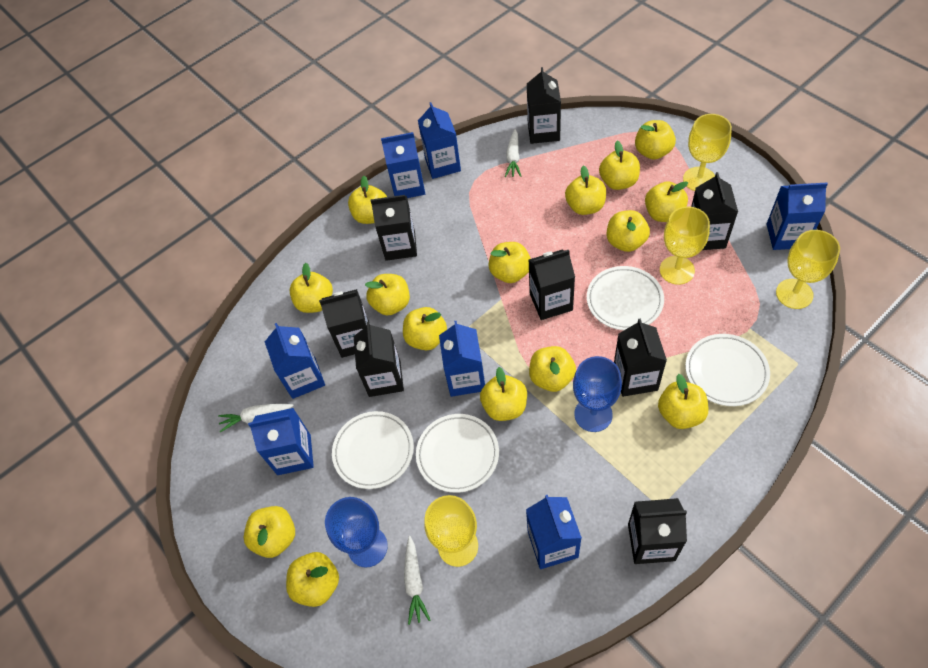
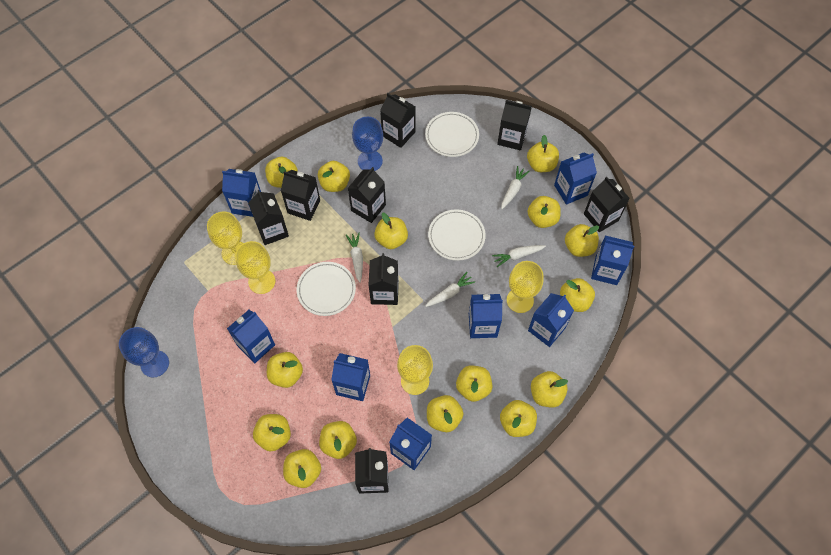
blue carton: 7 -> 8
white carrot: 3 -> 4
white plate: 4 -> 3

